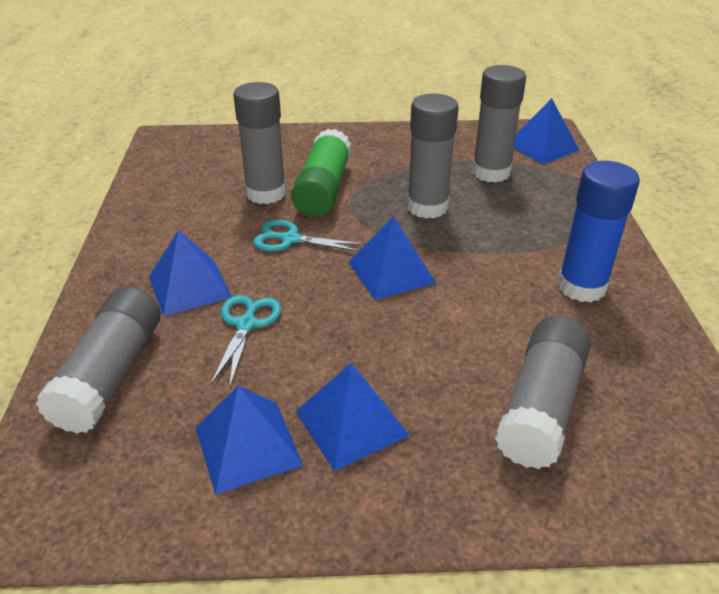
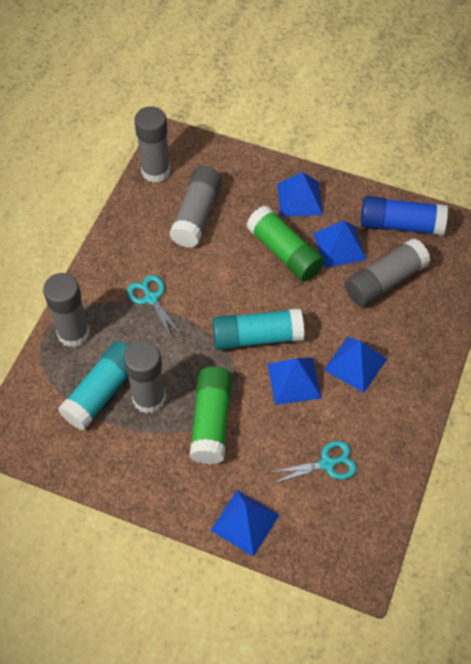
green glue stick: 1 -> 2
turquoise glue stick: 0 -> 2

